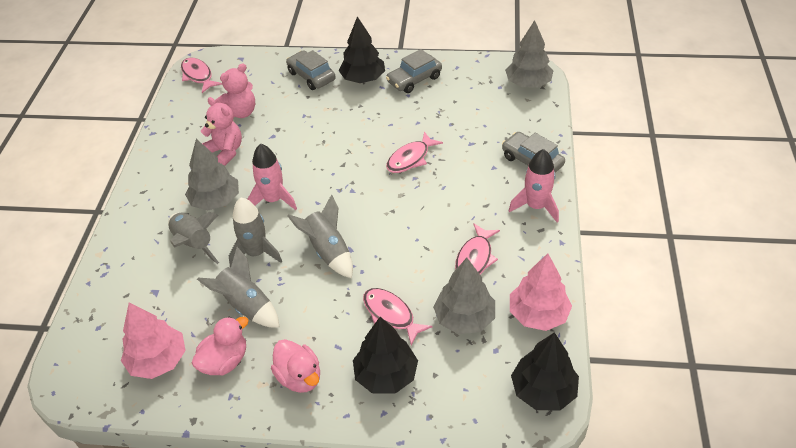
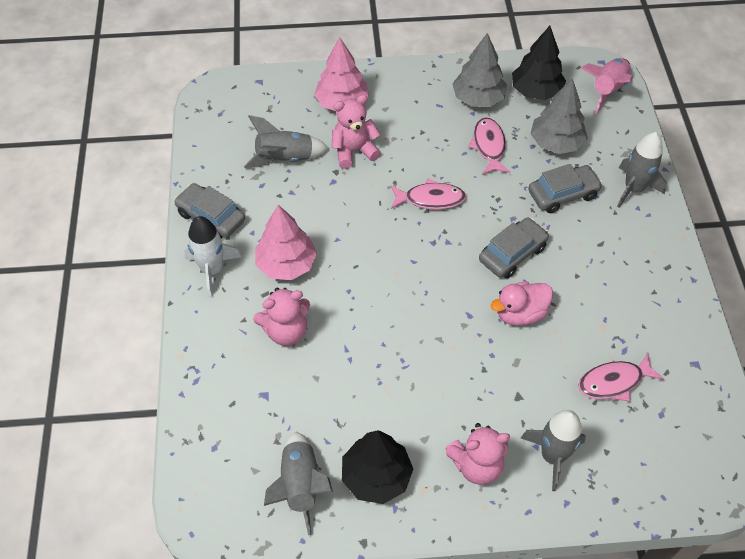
black tree: 3 -> 2
grey tree: 3 -> 2
pink duck: 2 -> 1
pink fish: 4 -> 3
pink rocket: 2 -> 1
pink teddy bear: 2 -> 3
white rocket: 0 -> 1

